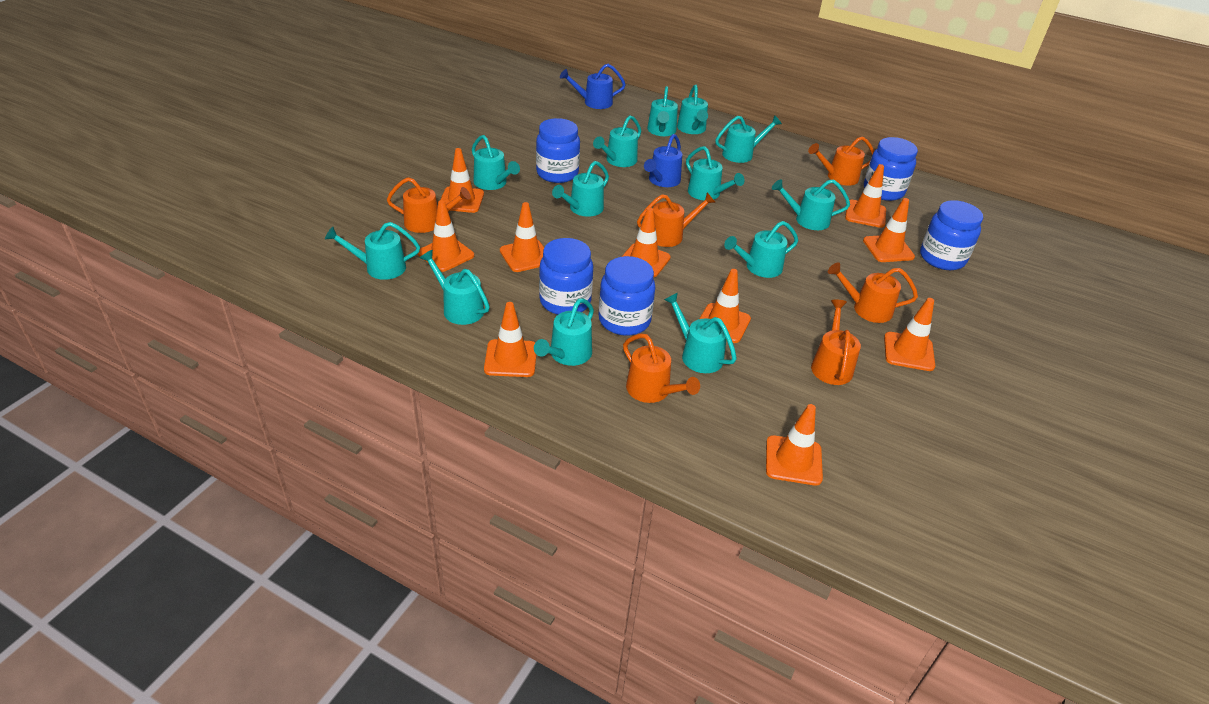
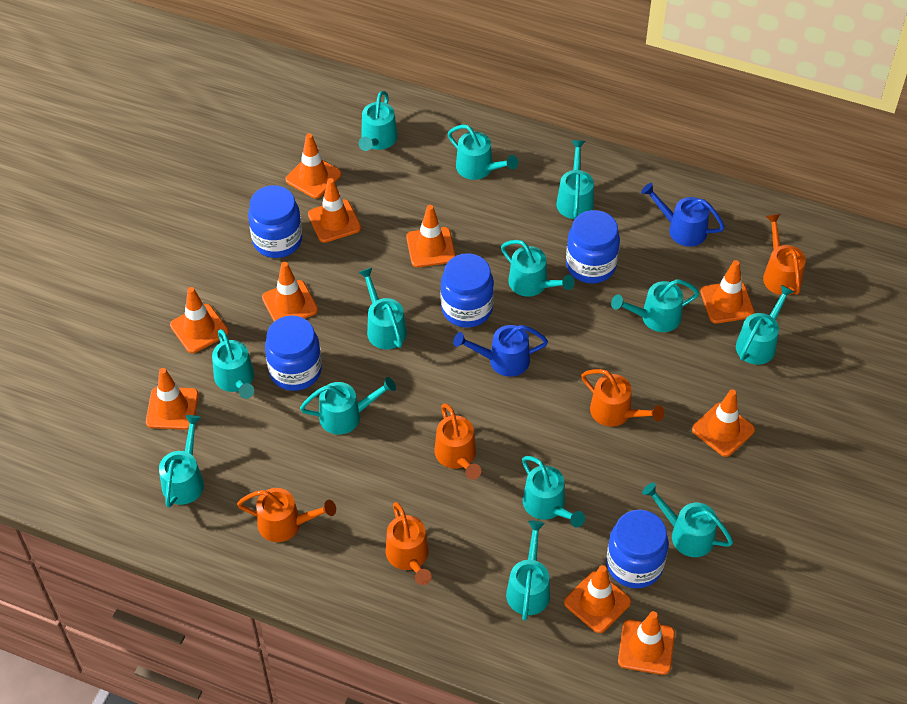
orange watering can: 6 -> 5

